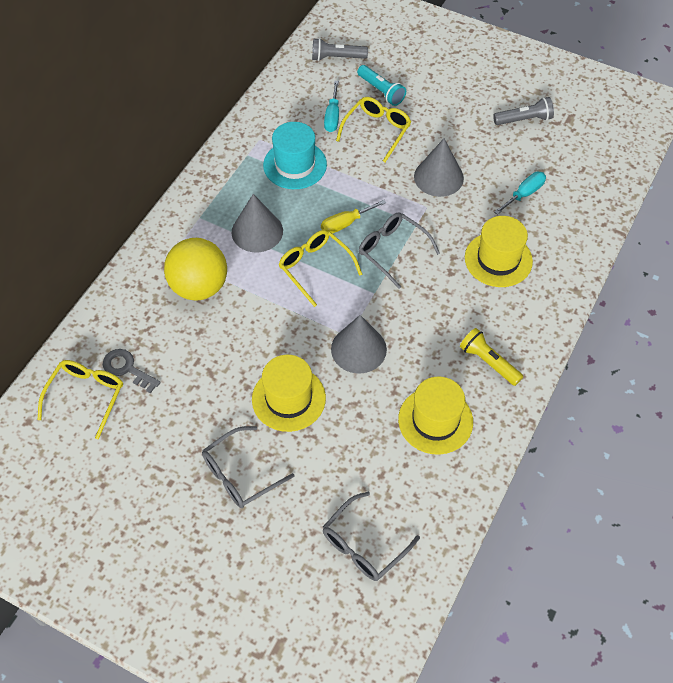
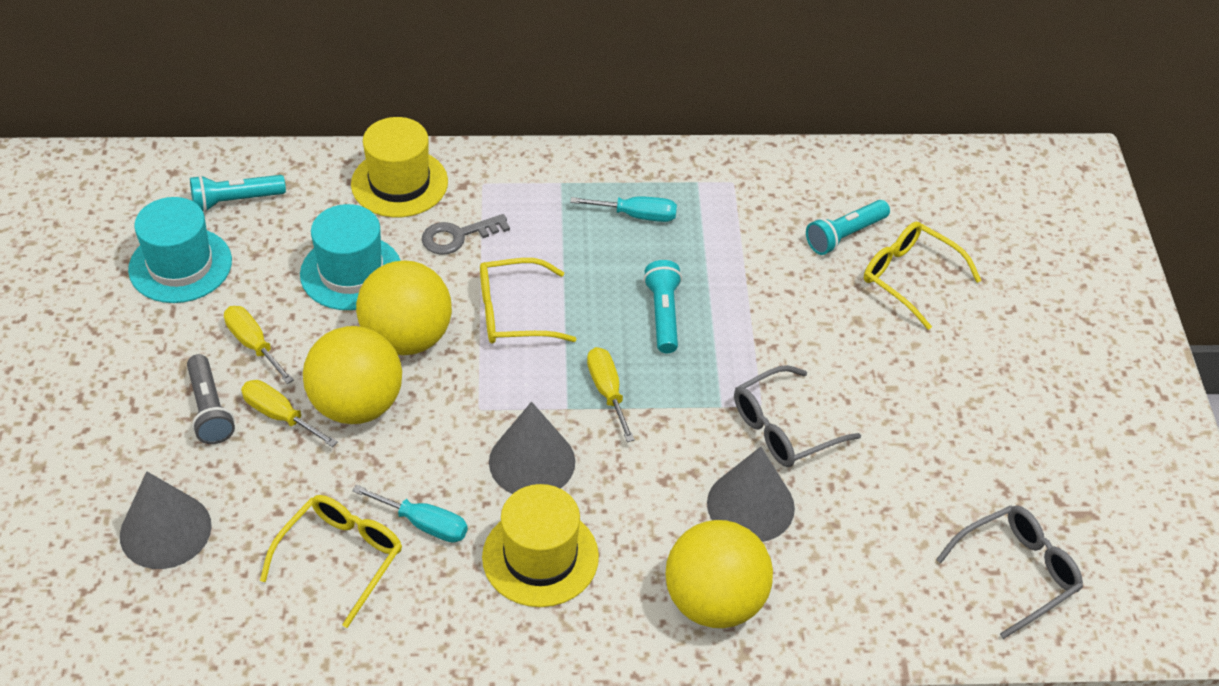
grey flashlight: 2 -> 1
grey glasses: 3 -> 2
turquoise flashlight: 1 -> 3
turquoise hat: 1 -> 2
yellow ball: 1 -> 3
yellow flashlight: 1 -> 0
yellow hat: 3 -> 2
yellow screwdriver: 1 -> 3

